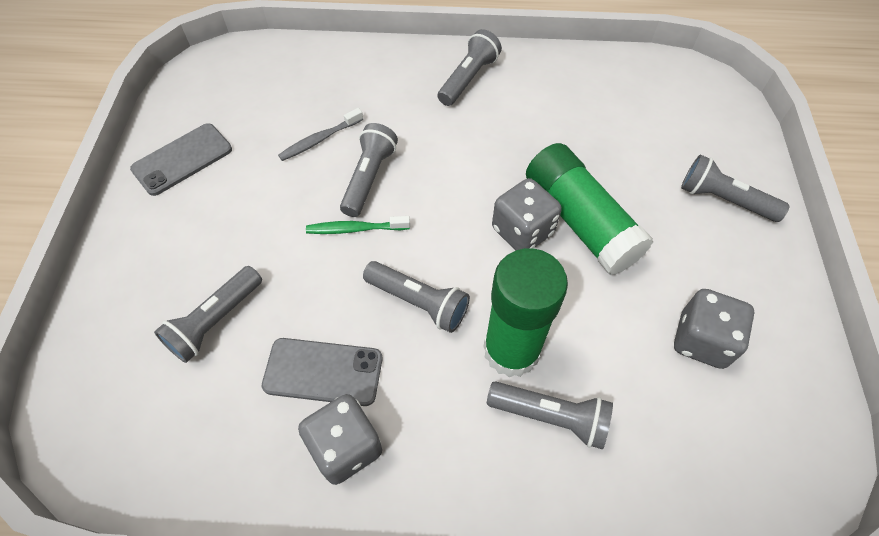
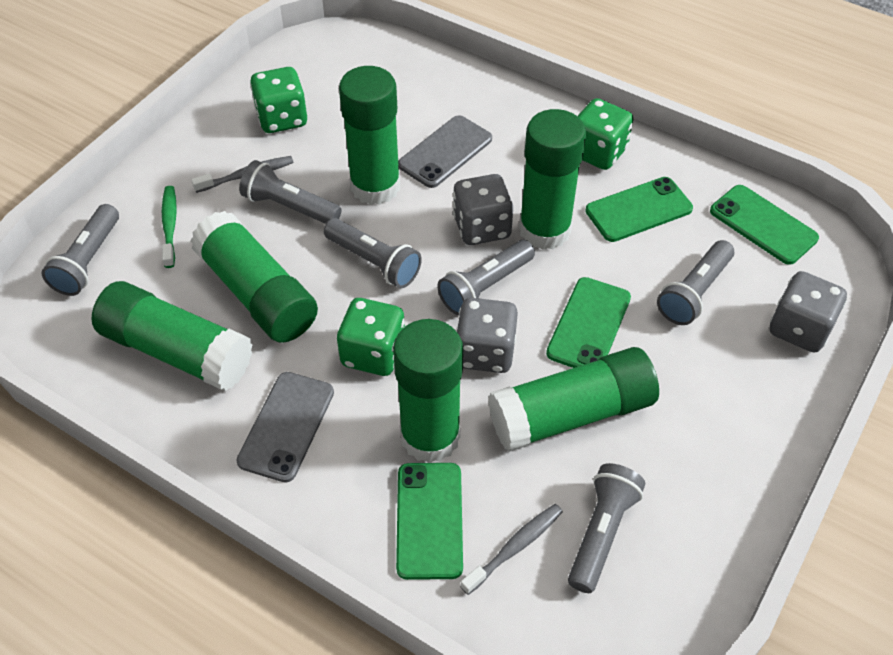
green dice: 0 -> 3
green glue stick: 2 -> 6
green phone: 0 -> 4
grey toothbrush: 1 -> 2

